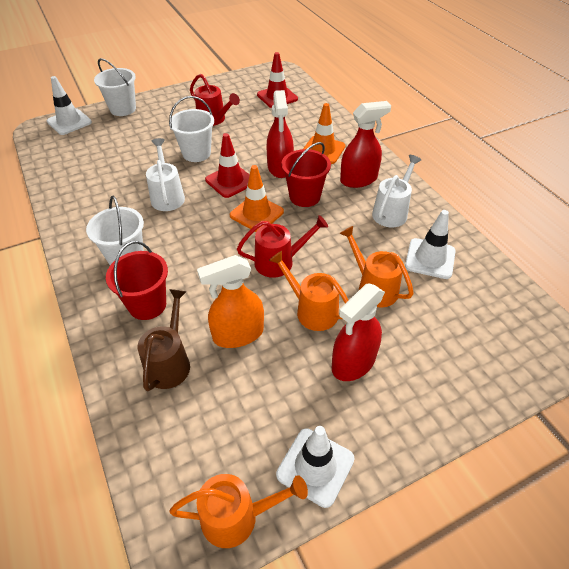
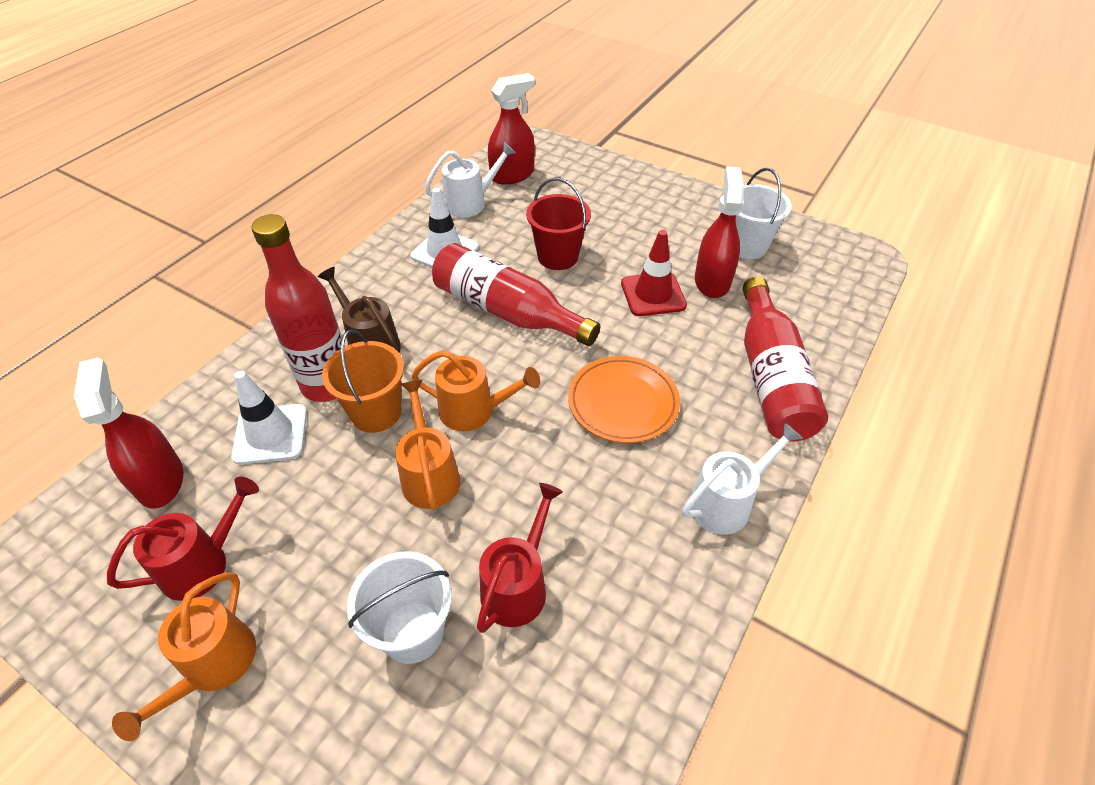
orange bucket: 0 -> 1
orange plate: 0 -> 1
orange spray bottle: 1 -> 0
orange traffic cone: 2 -> 0
red bottle: 0 -> 3
red bucket: 2 -> 1
red traffic cone: 2 -> 1
white bucket: 3 -> 2
white traffic cone: 3 -> 2

